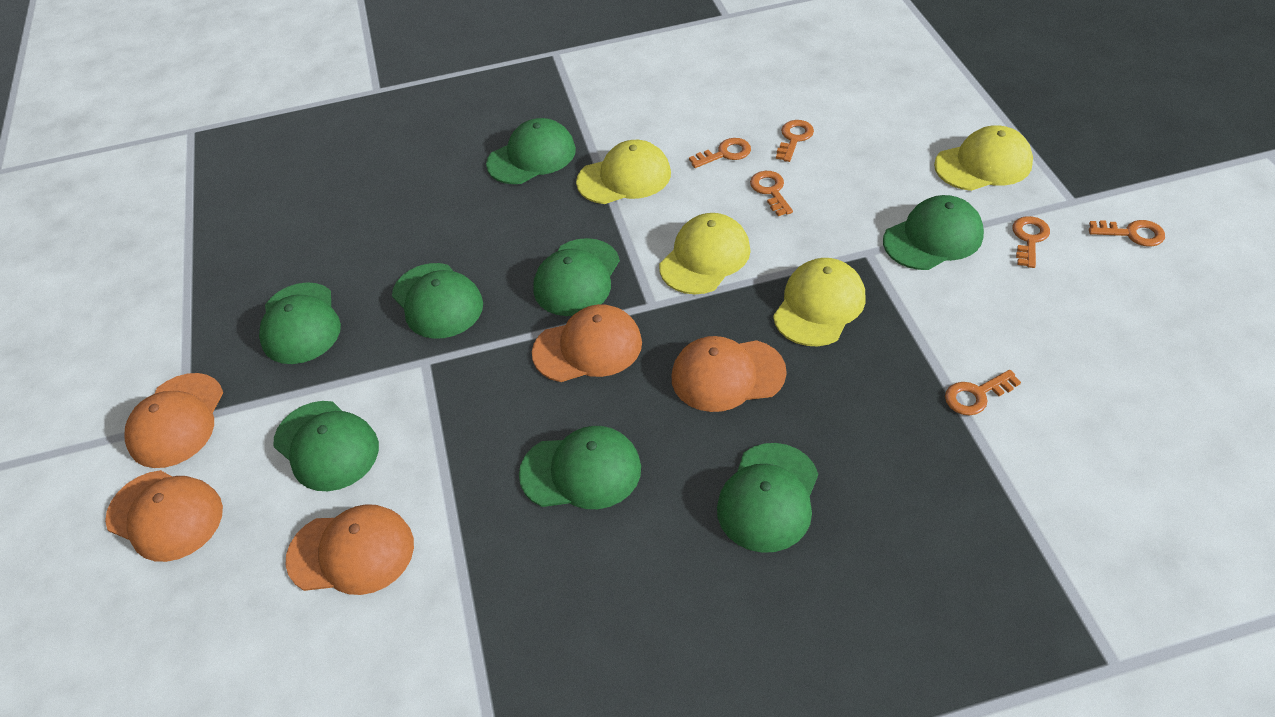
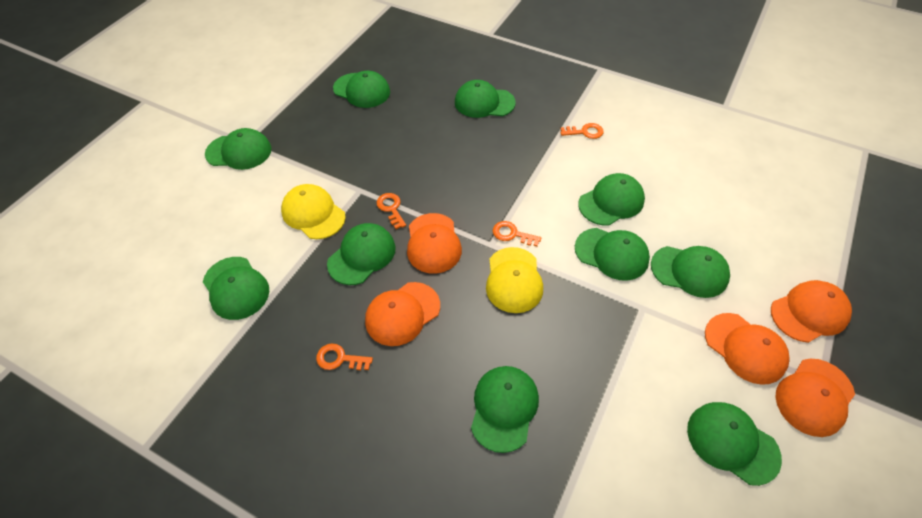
green cap: 8 -> 10
orange key: 6 -> 4
yellow cap: 4 -> 2

